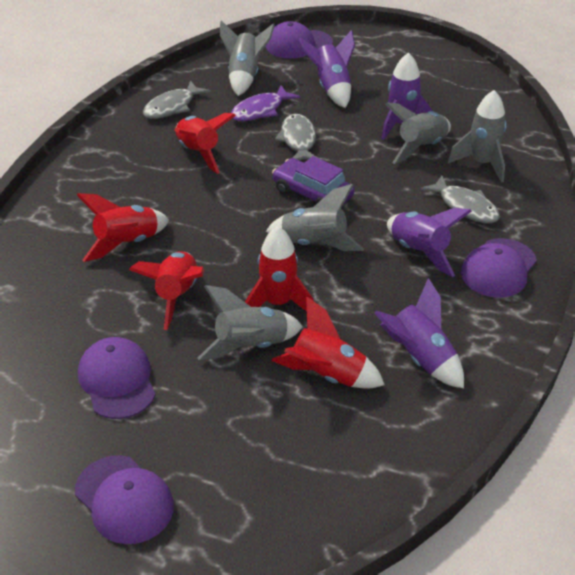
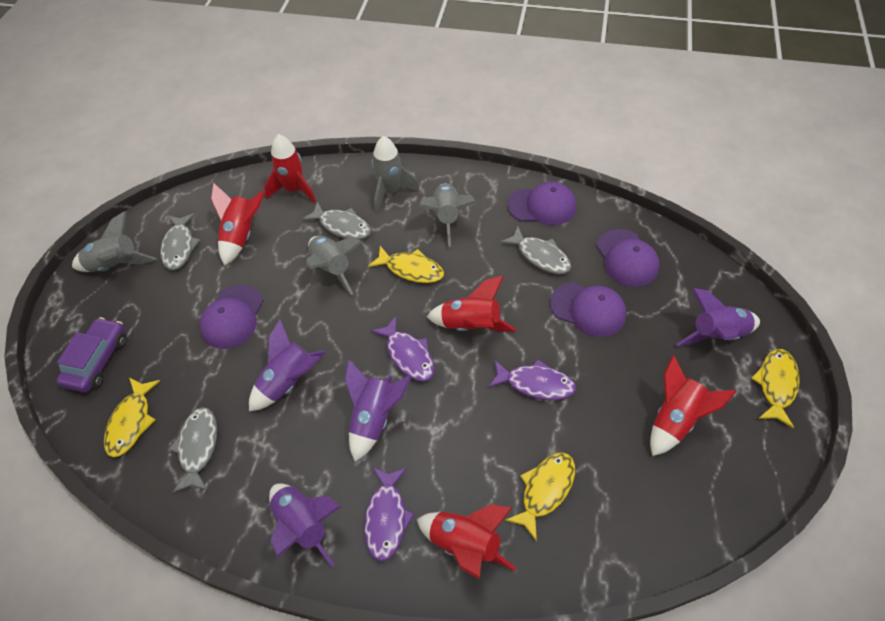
grey fish: 3 -> 4
grey rocket: 5 -> 4
purple fish: 1 -> 3
yellow fish: 0 -> 4

